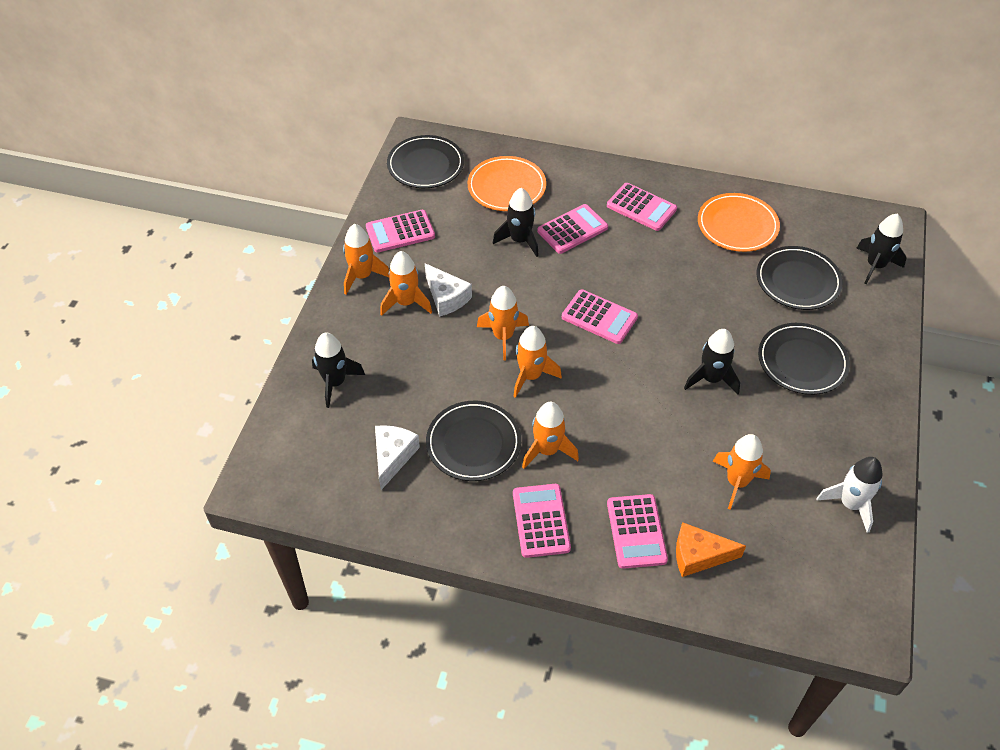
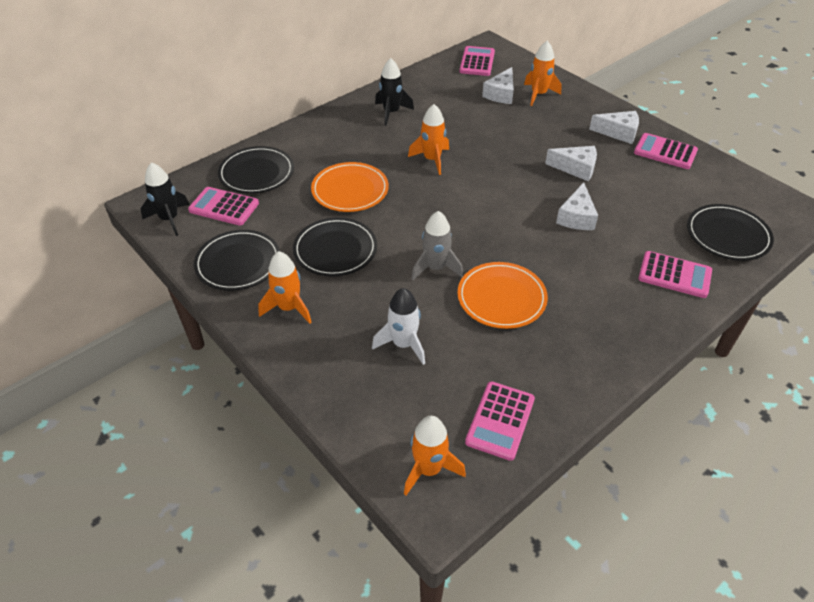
black rocket: 4 -> 2
grey rocket: 0 -> 1
orange cheese: 1 -> 0
orange rocket: 6 -> 4
pink calculator: 6 -> 5
white cheese: 2 -> 4

